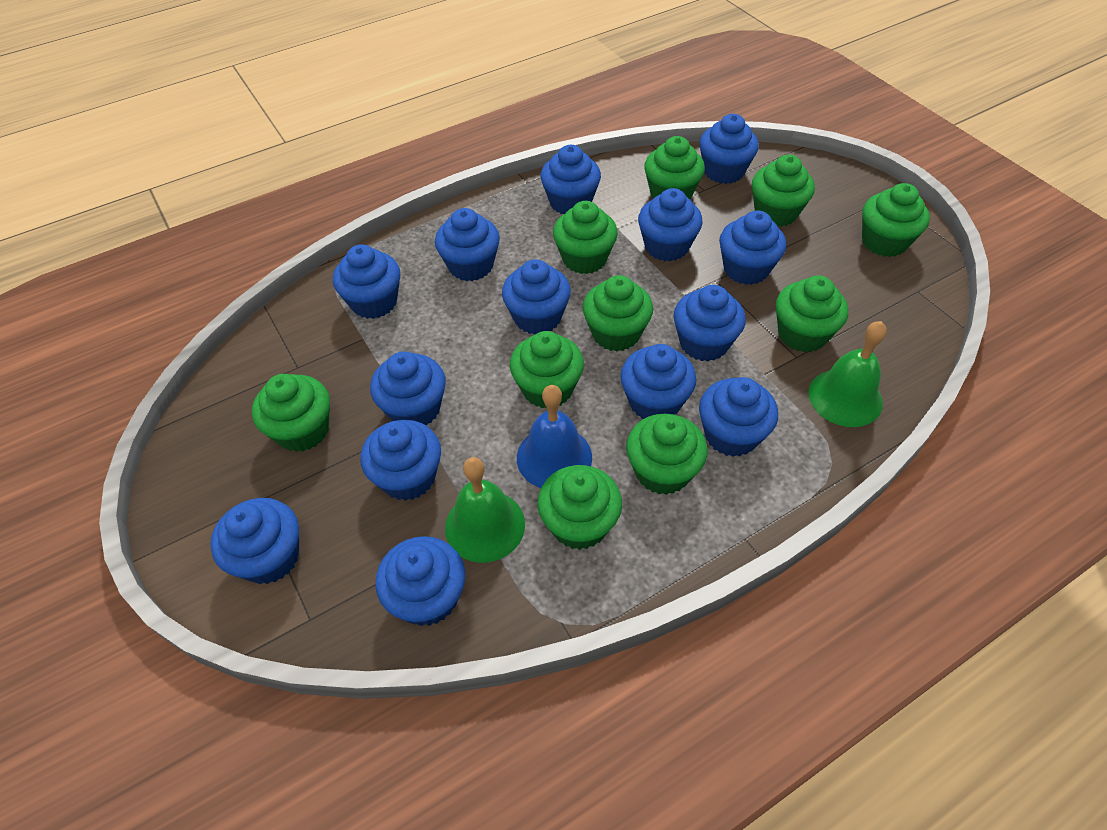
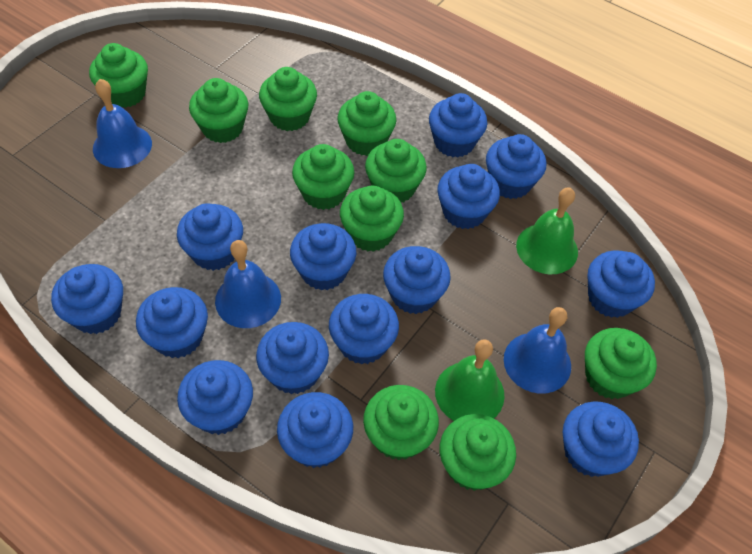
blue bell: 1 -> 3

